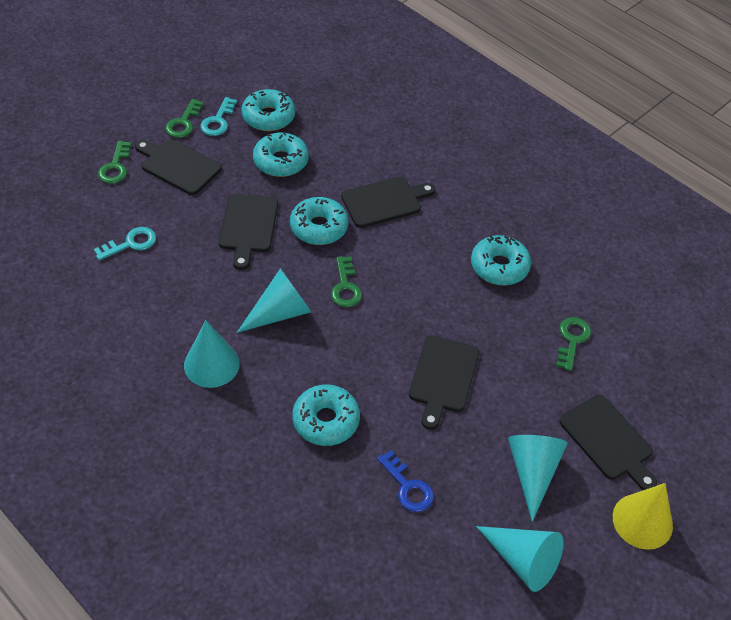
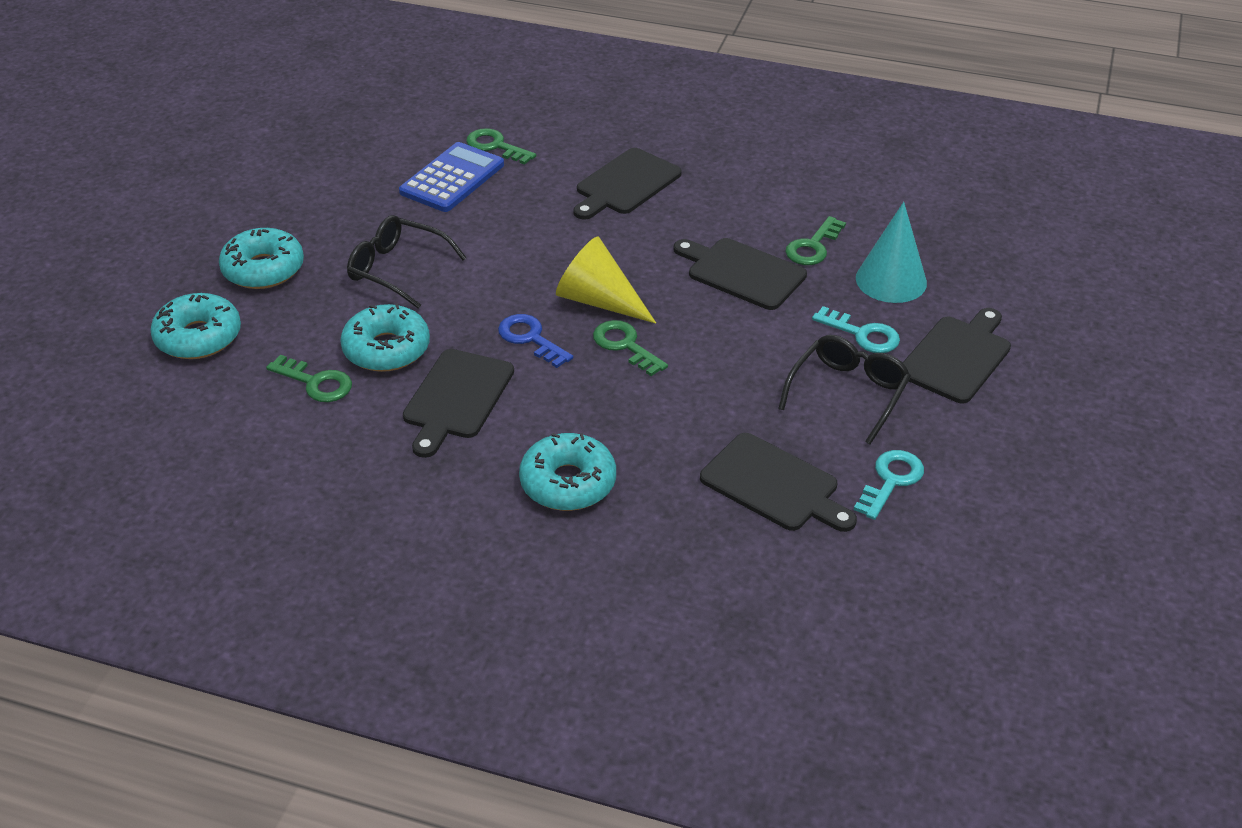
black glasses: 0 -> 2
blue calculator: 0 -> 1
turquoise cone: 4 -> 1
turquoise donut: 5 -> 4

